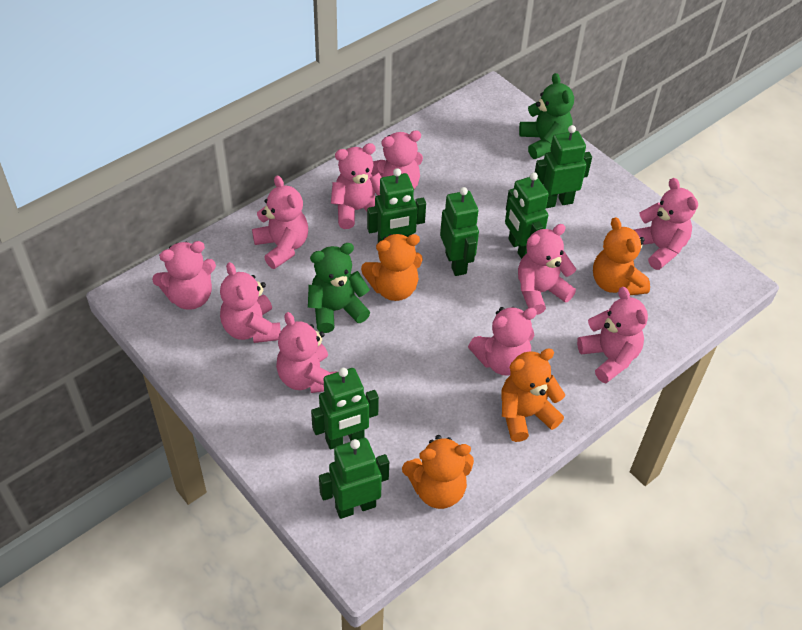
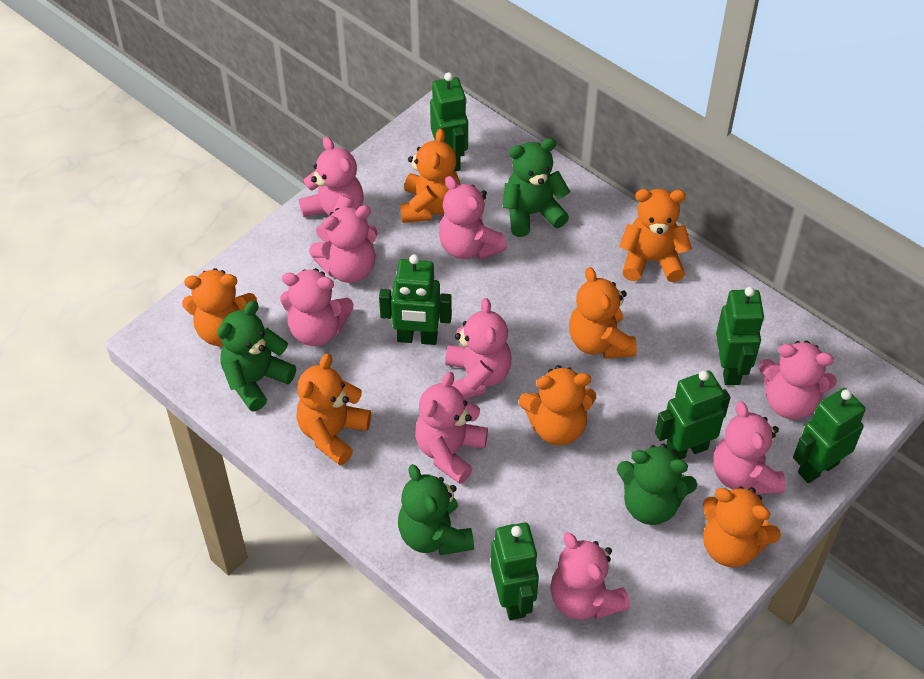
green teddy bear: 2 -> 4
orange teddy bear: 4 -> 7
pink teddy bear: 10 -> 9

